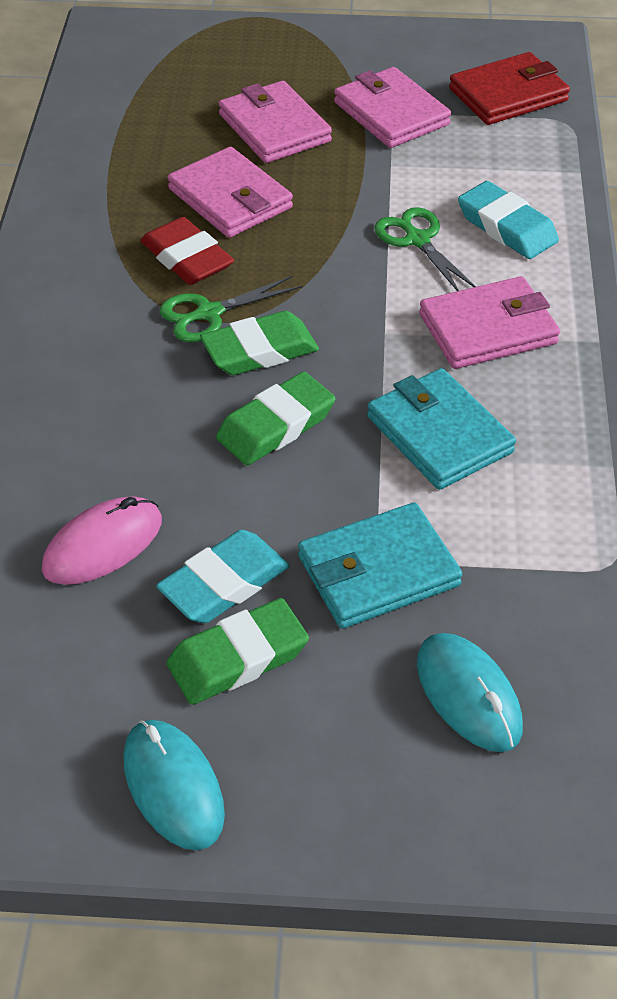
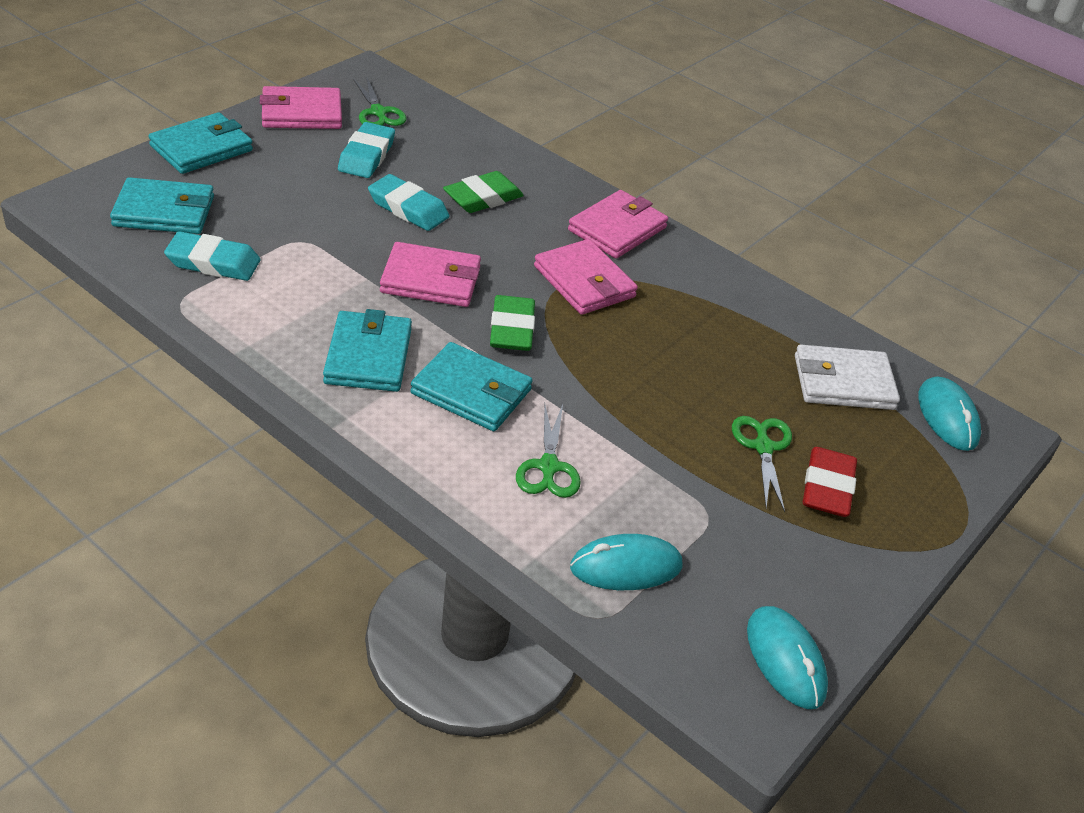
green eraser: 3 -> 2
green scissors: 2 -> 3
pink mouse: 1 -> 0
red wallet: 1 -> 0
turquoise eraser: 2 -> 3
turquoise mouse: 2 -> 3
turquoise wallet: 2 -> 4
white wallet: 0 -> 1

